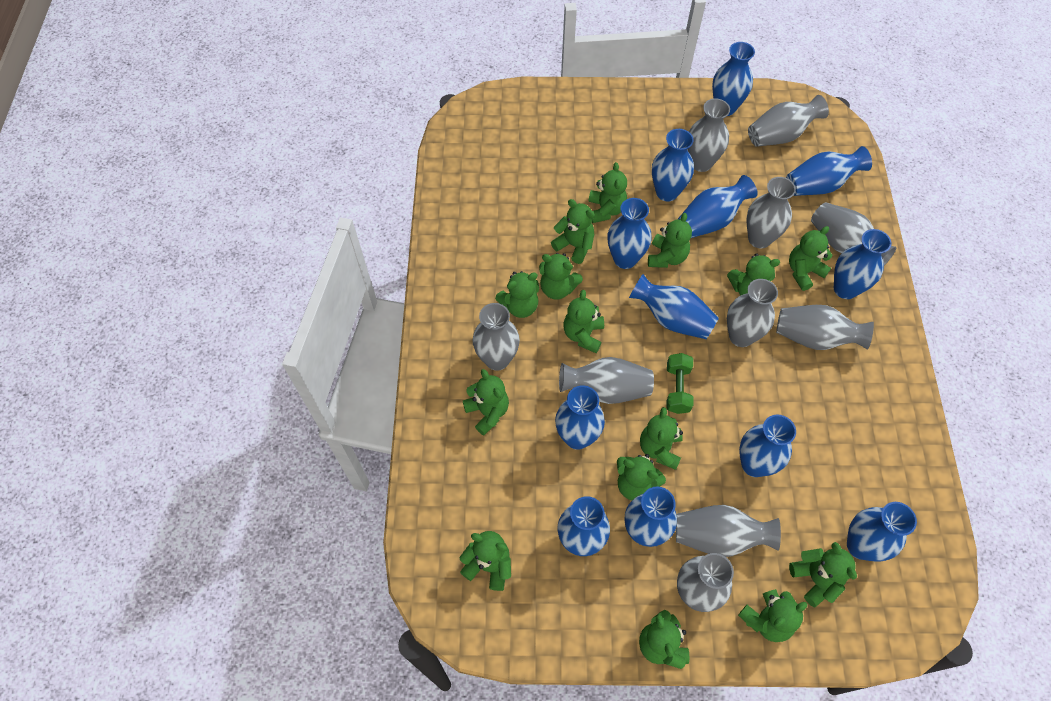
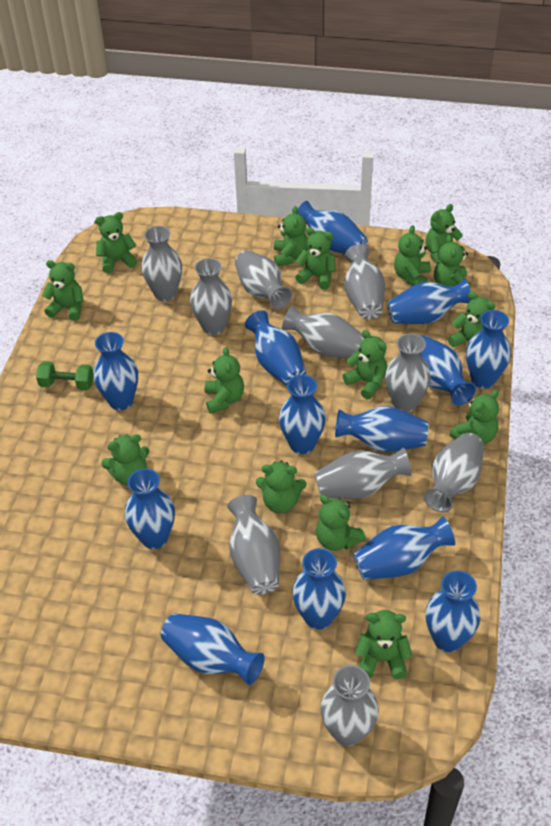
blue vase: 12 -> 13

